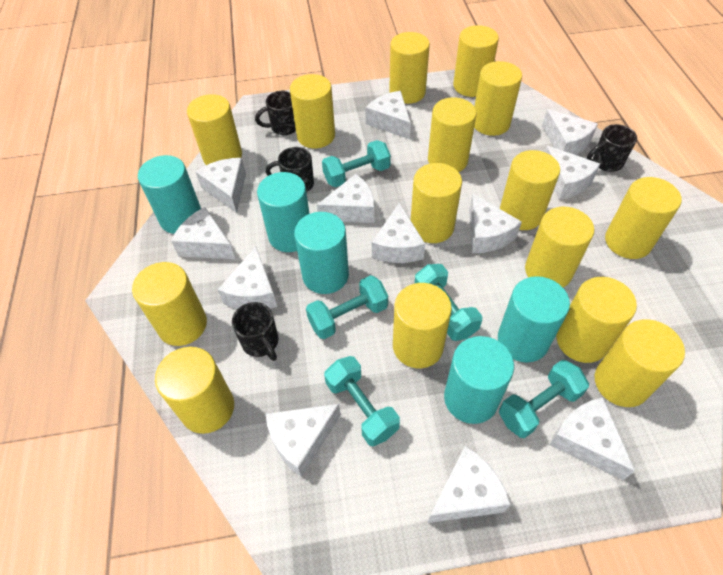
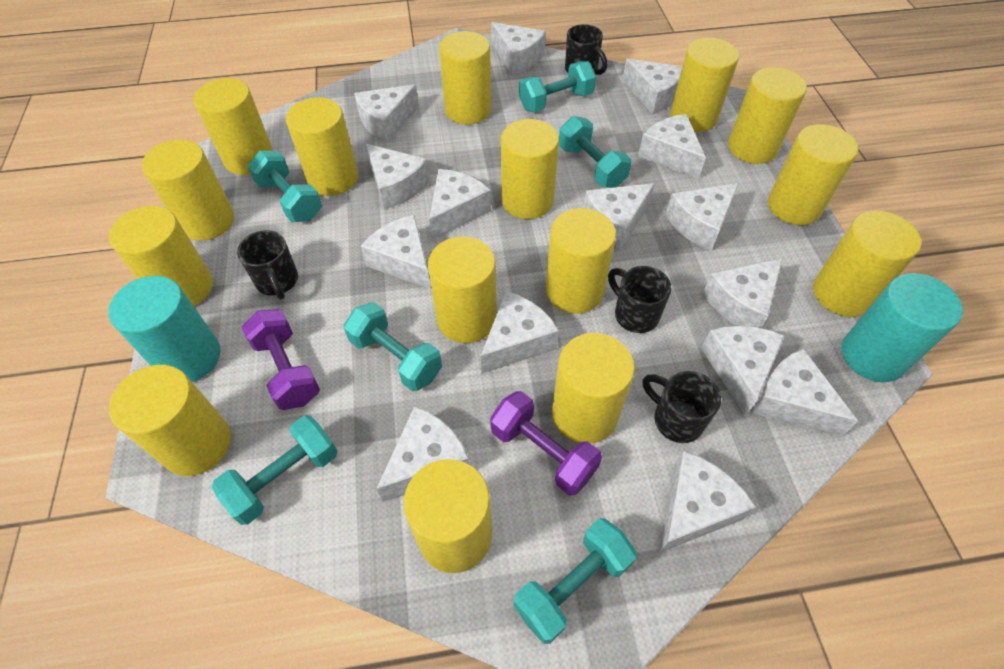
purple dumbbell: 0 -> 2
turquoise cylinder: 5 -> 2
turquoise dumbbell: 5 -> 6
white cheese: 12 -> 15

